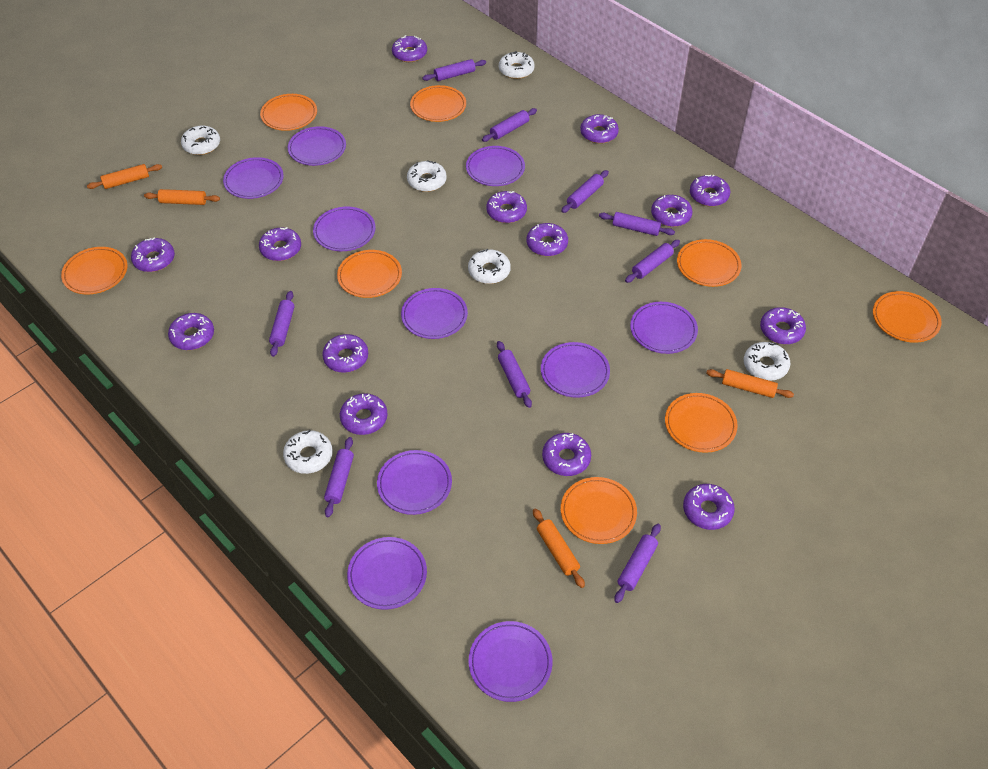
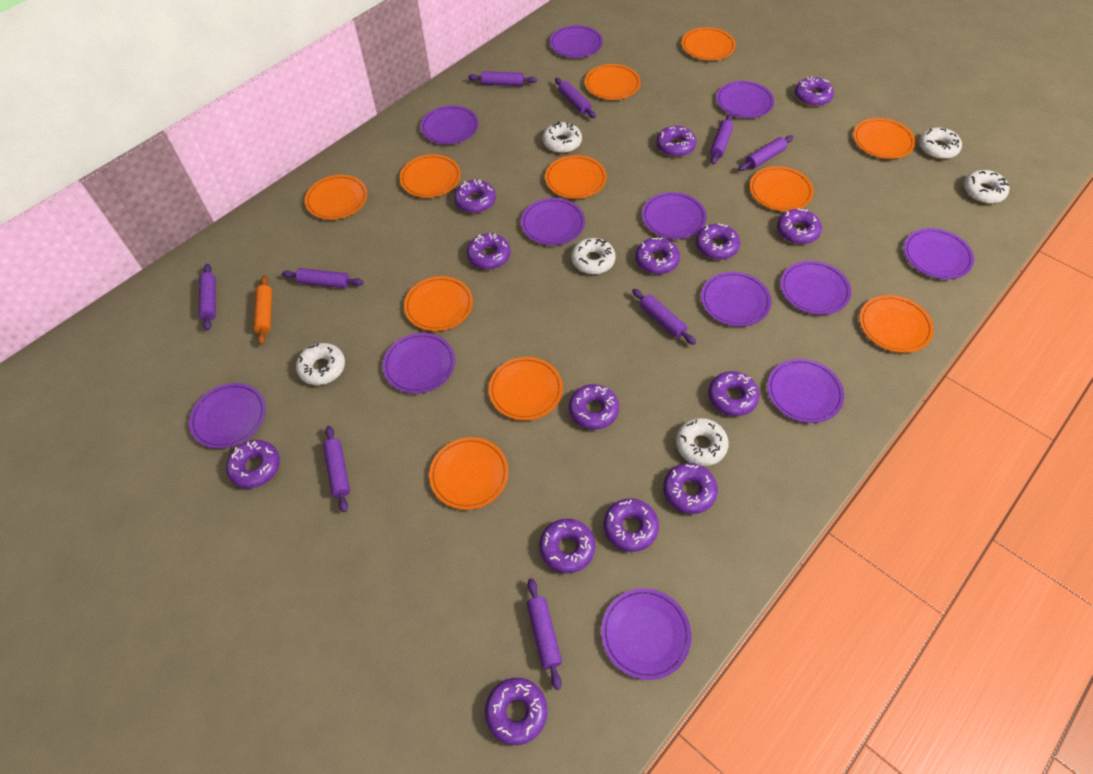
orange plate: 8 -> 11
orange rolling pin: 4 -> 1
purple plate: 10 -> 12

